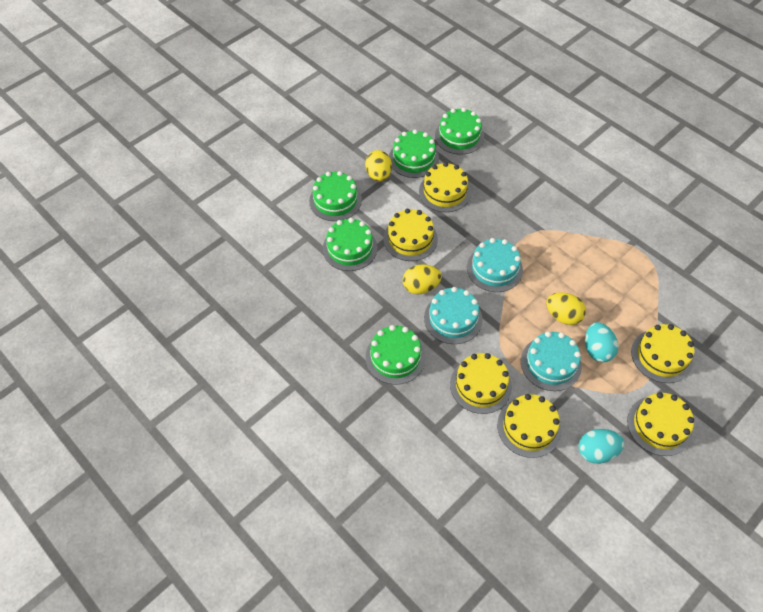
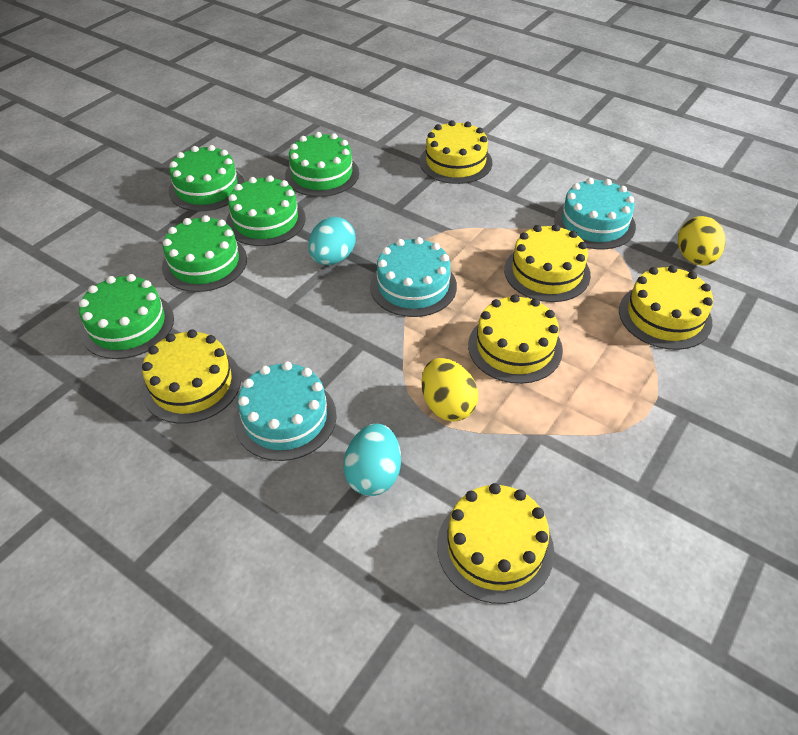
yellow egg: 3 -> 2

